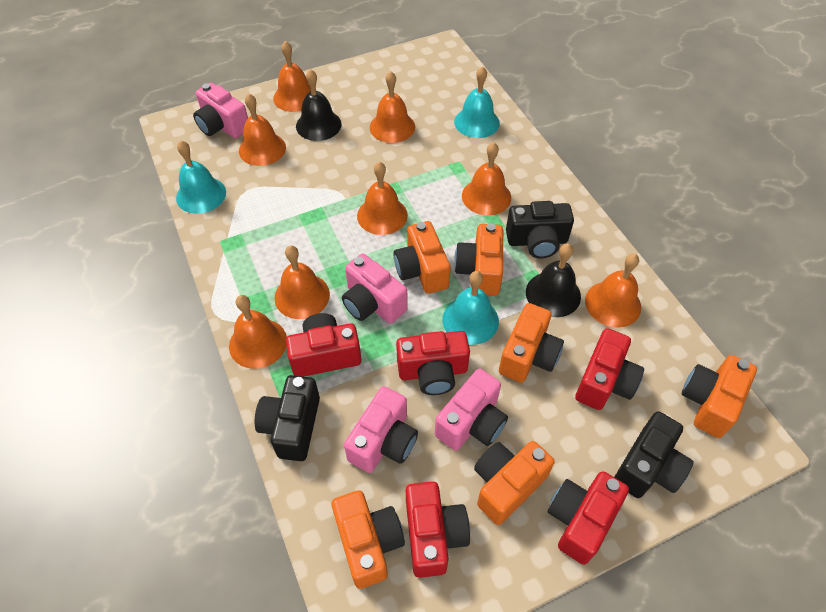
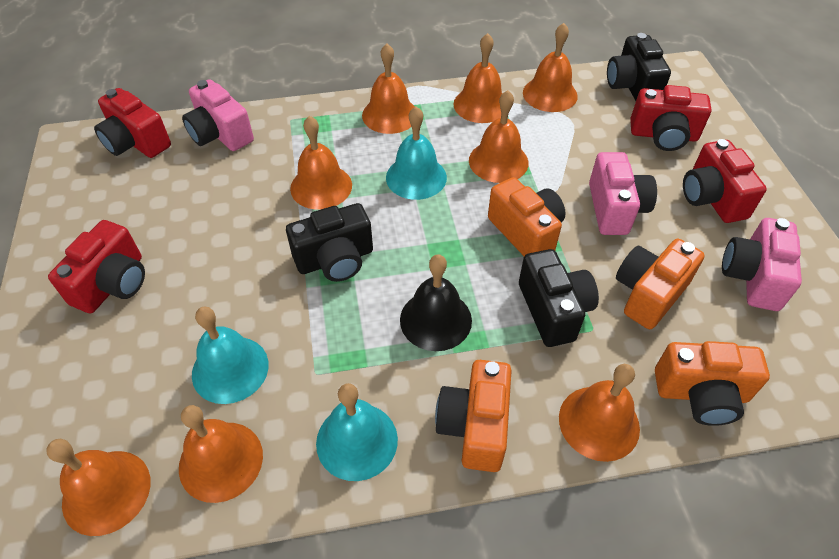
black bell: 2 -> 1
orange camera: 6 -> 4
pink camera: 4 -> 3
red camera: 5 -> 4

